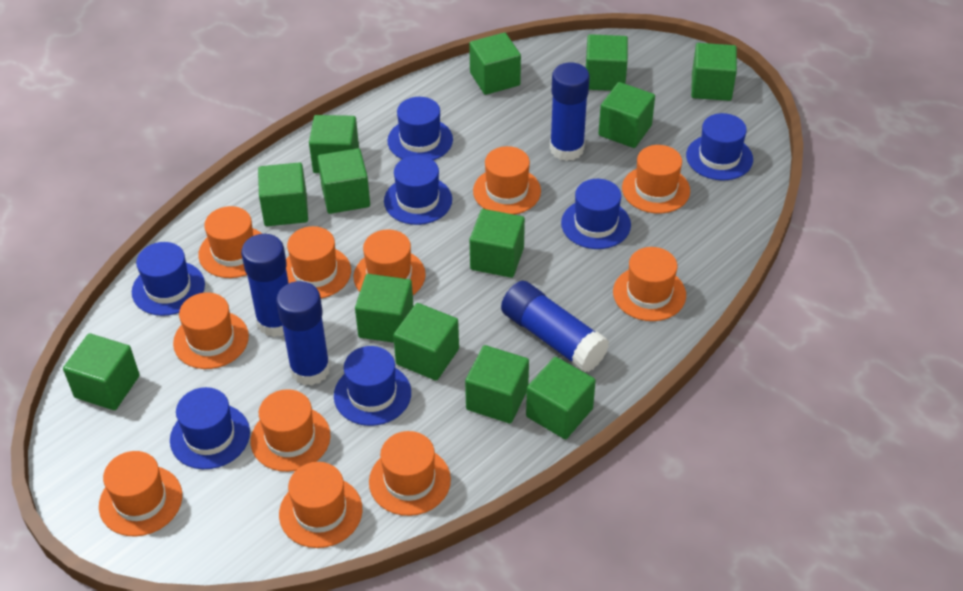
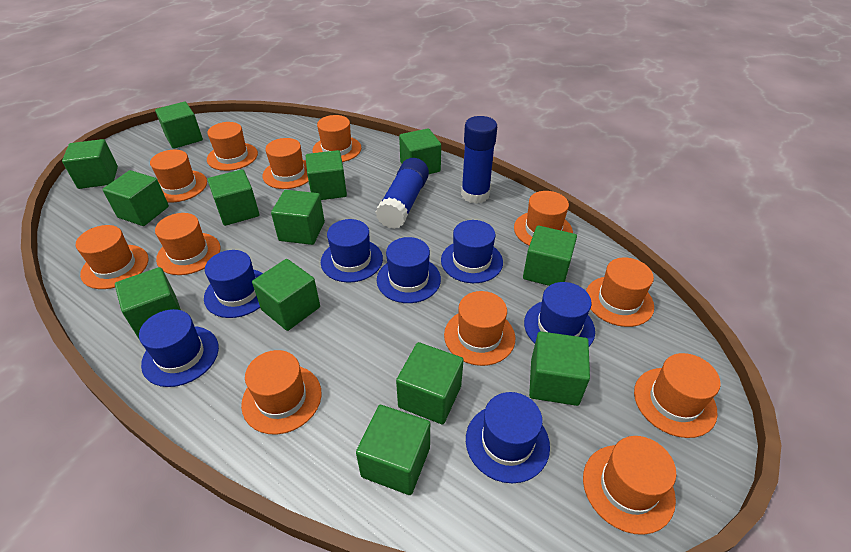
blue glue stick: 4 -> 2
orange hat: 11 -> 12

